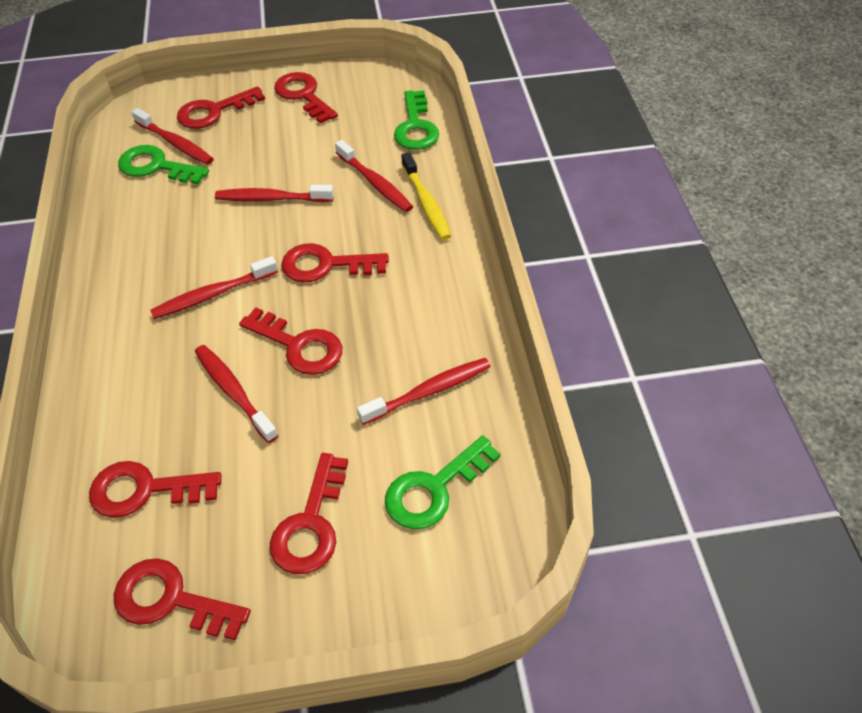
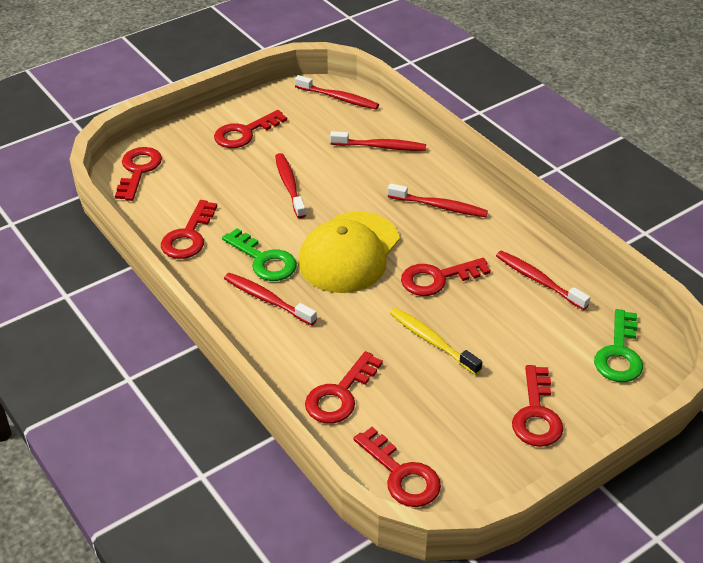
green key: 3 -> 2
yellow cap: 0 -> 1

